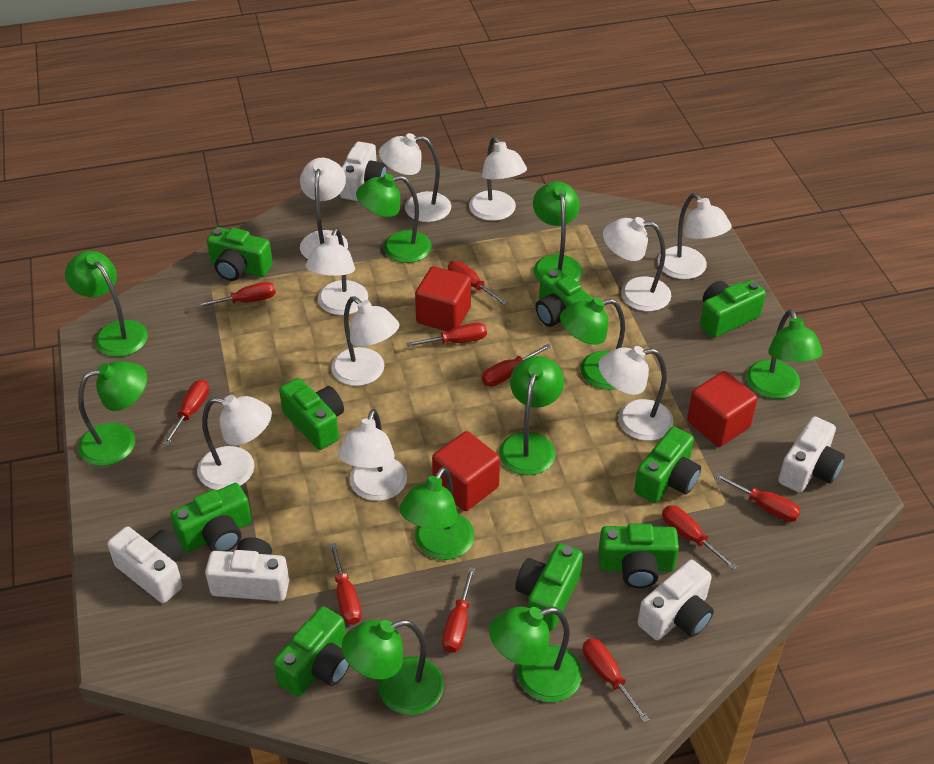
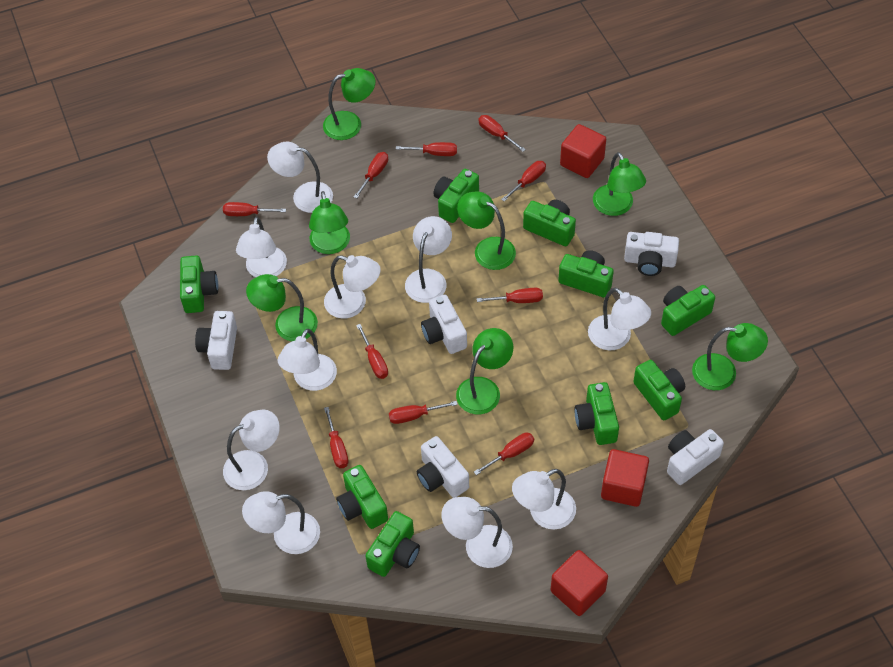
green lamp: 10 -> 7

